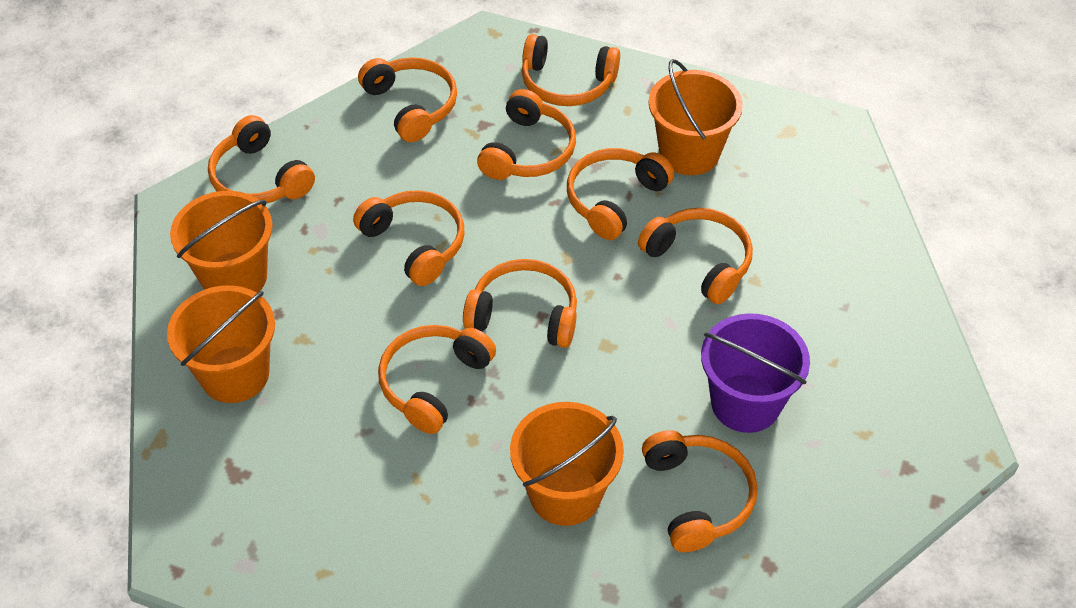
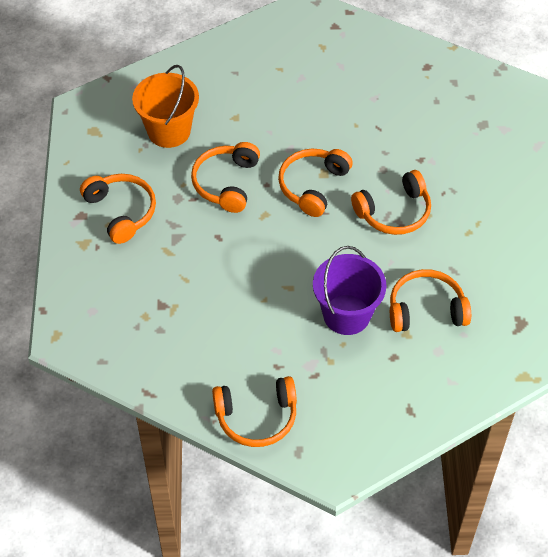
orange bucket: 4 -> 1
orange headphones: 10 -> 6

